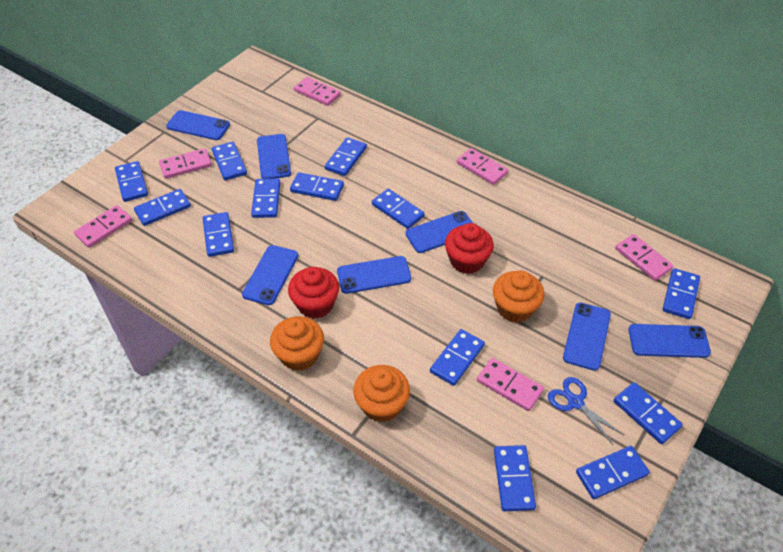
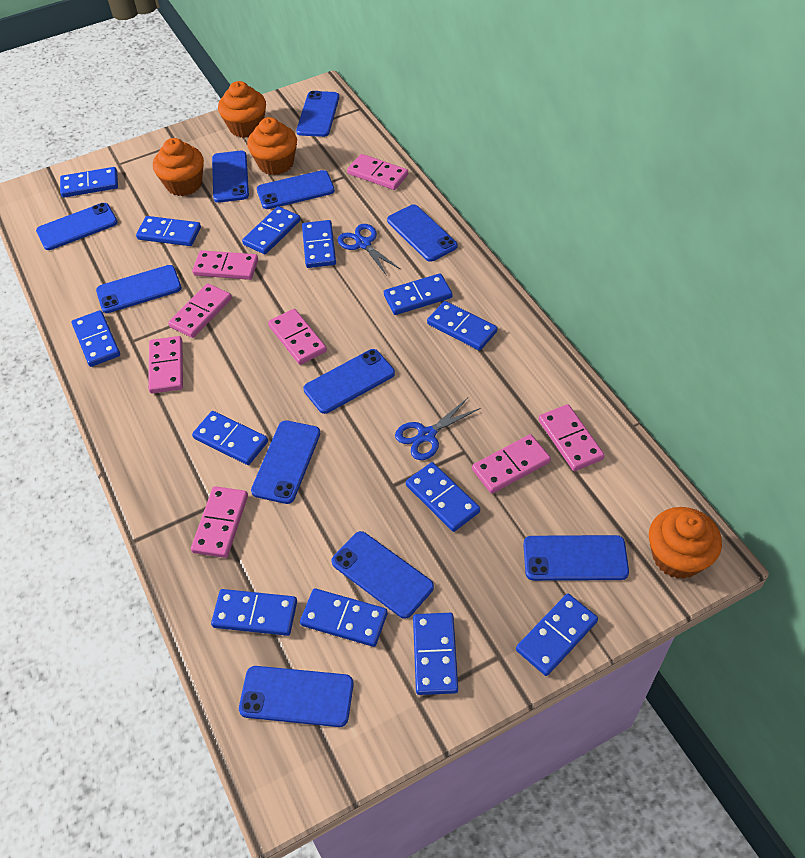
blue phone: 7 -> 11
blue scissors: 1 -> 2
orange cupcake: 3 -> 4
pink domino: 6 -> 8
red cupcake: 2 -> 0

